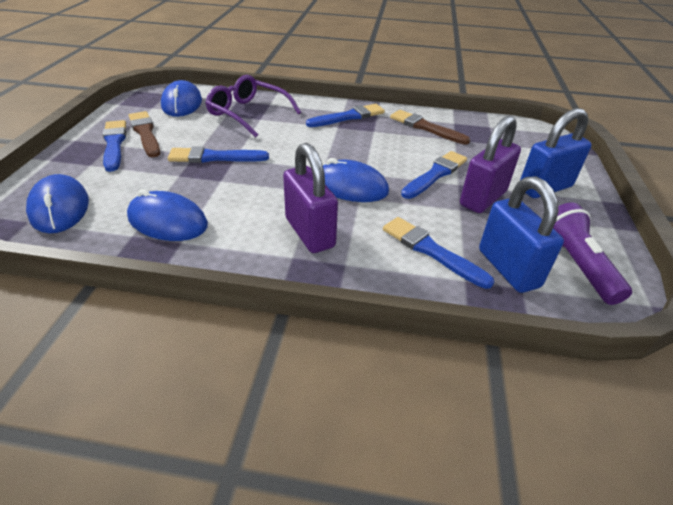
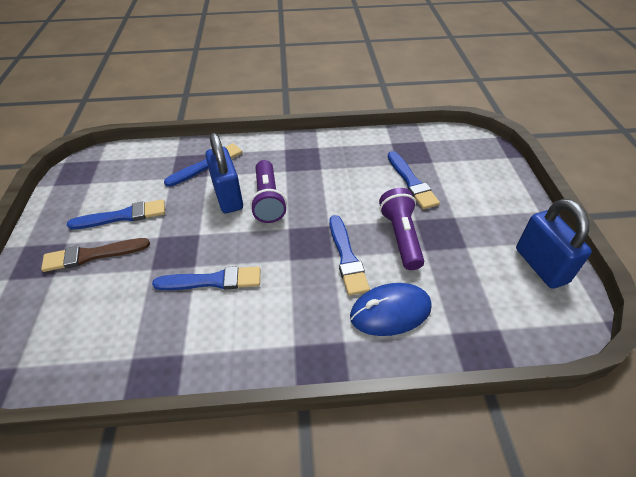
blue mouse: 4 -> 1
brown brush: 2 -> 1
purple flashlight: 1 -> 2
purple glasses: 1 -> 0
purple padlock: 2 -> 0

